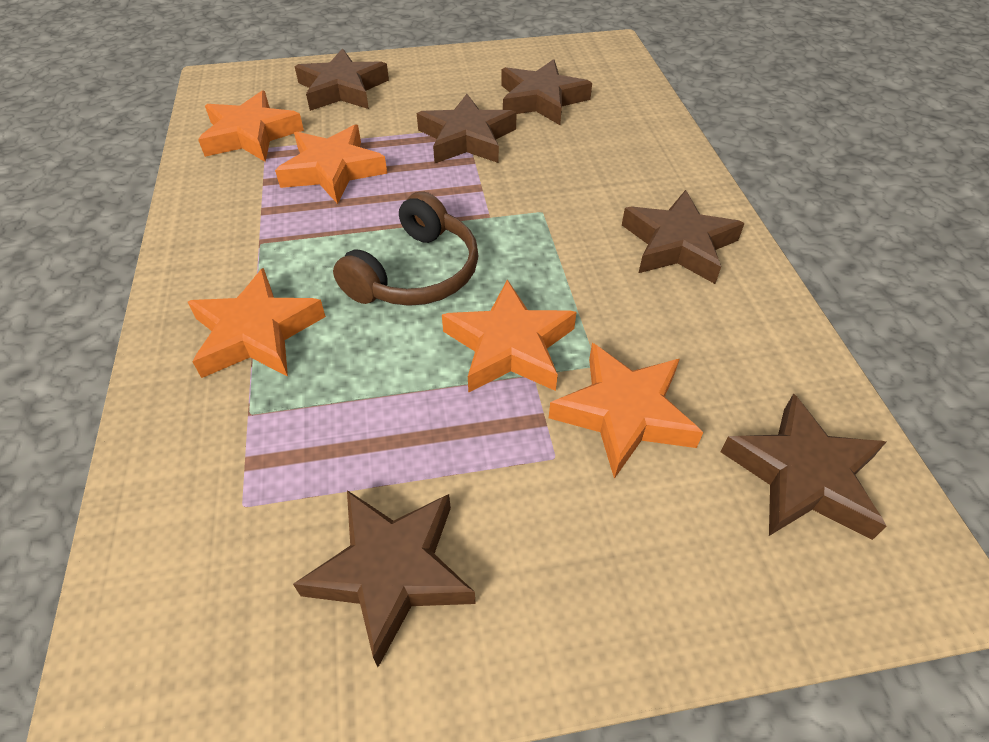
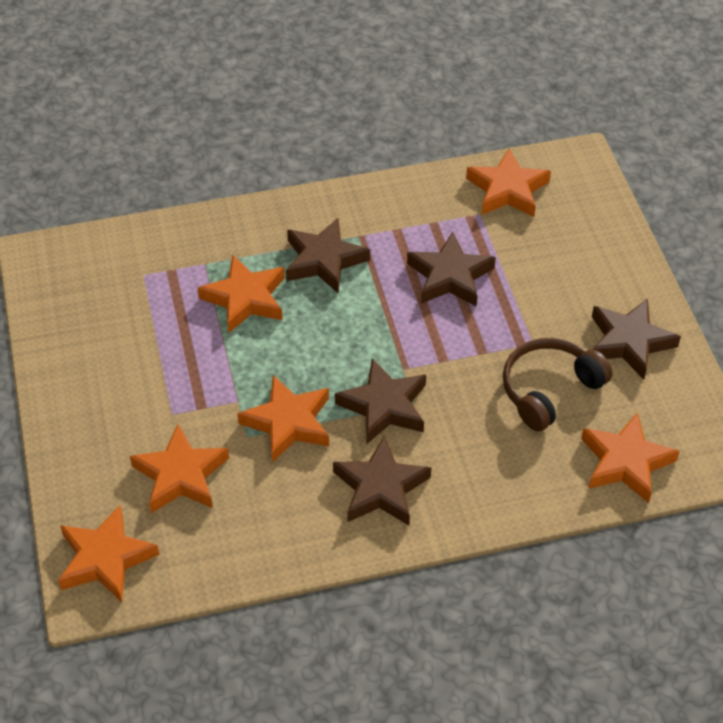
brown star: 6 -> 5
orange star: 5 -> 6

